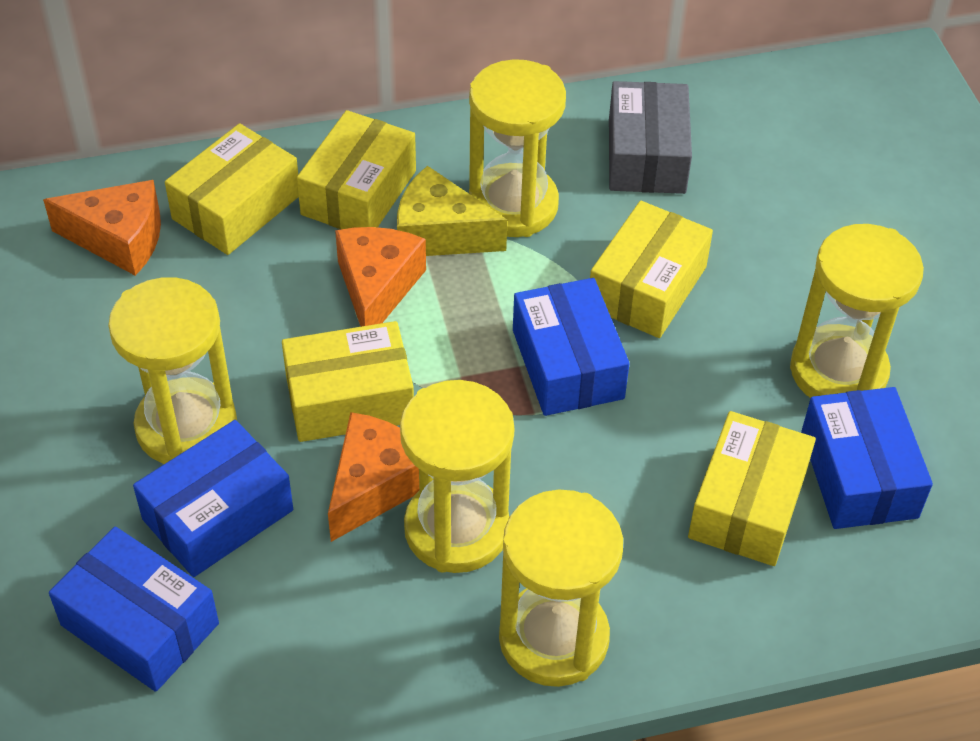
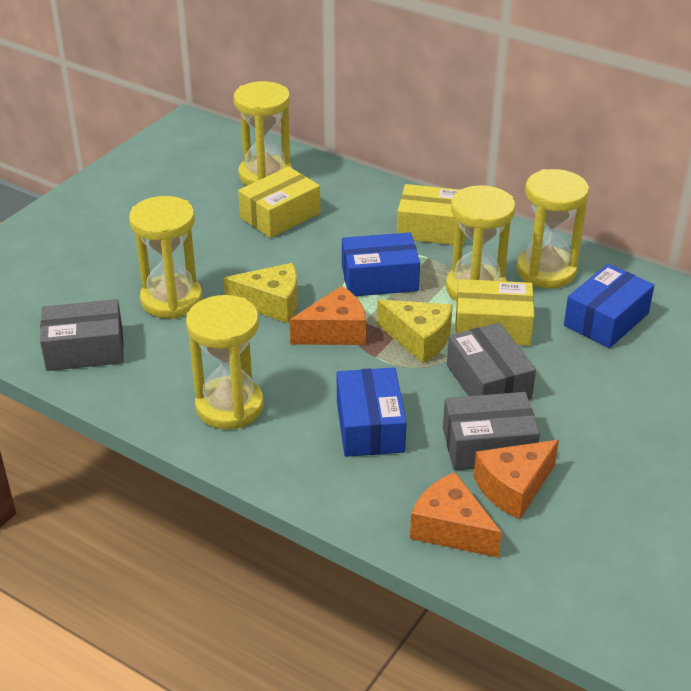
blue box: 4 -> 3
grey box: 1 -> 3
yellow box: 5 -> 3
yellow cheese: 1 -> 2

